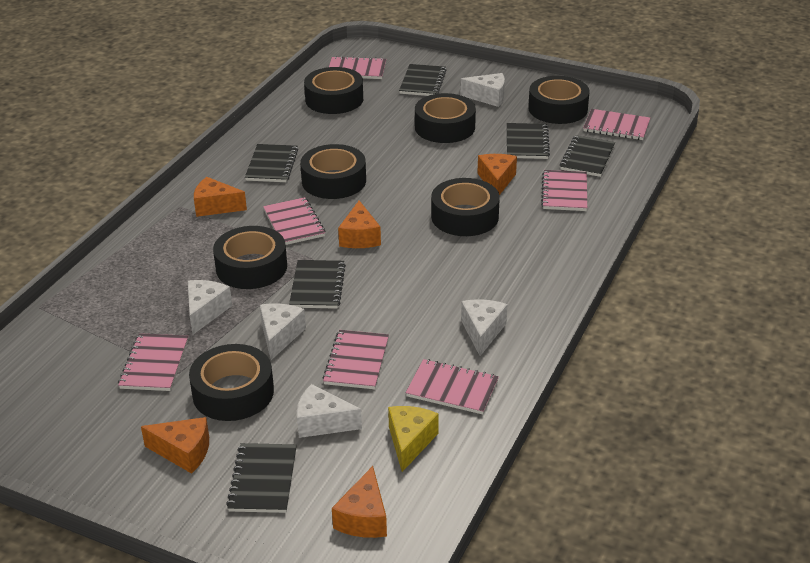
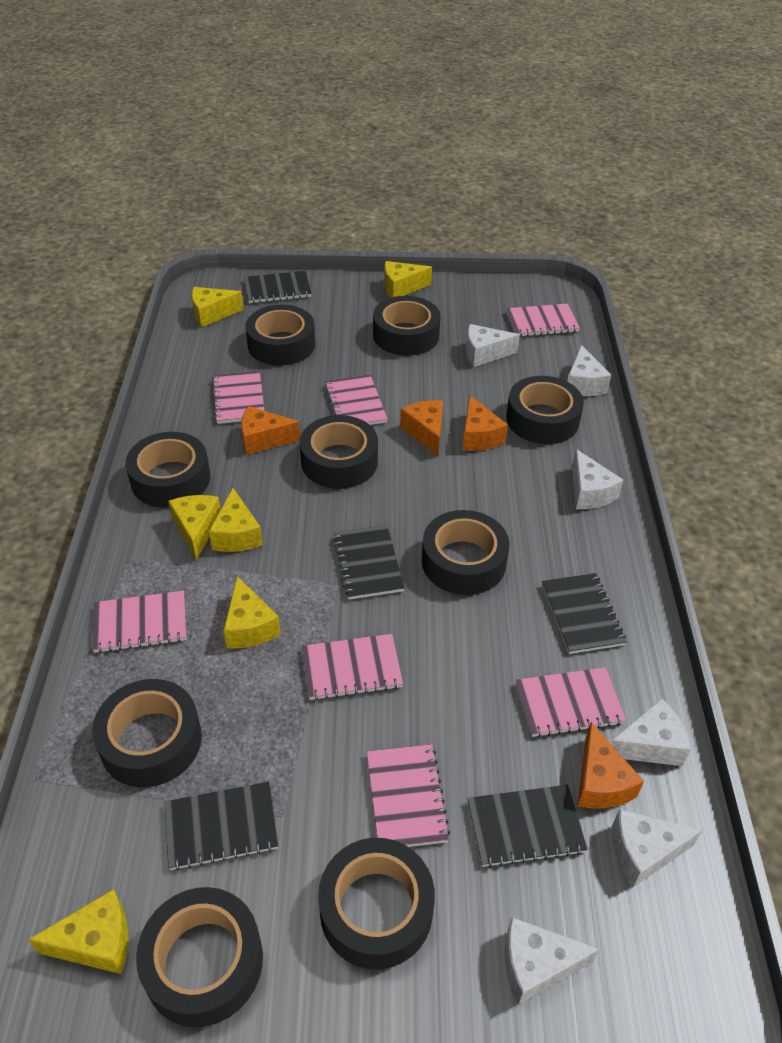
black notebook: 6 -> 5
black tape: 7 -> 9
orange cheese: 5 -> 4
white cheese: 5 -> 6
yellow cheese: 1 -> 6

